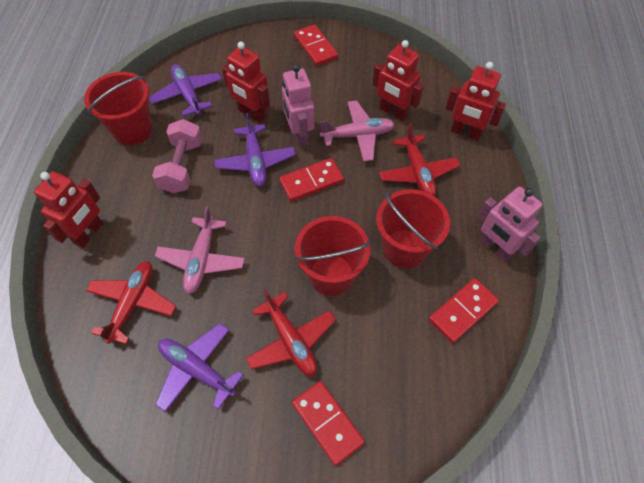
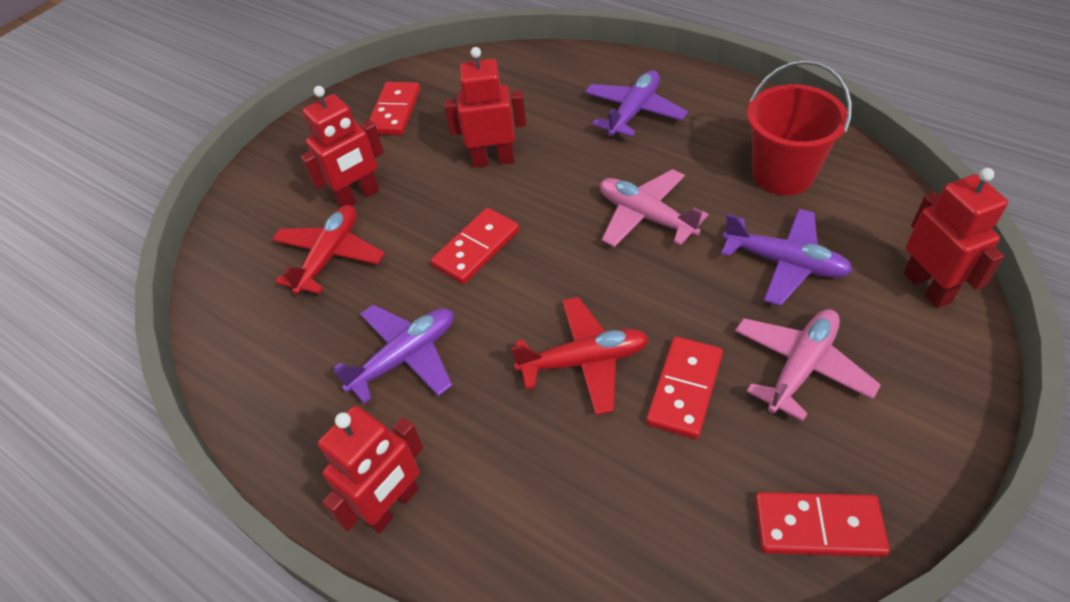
pink dumbbell: 1 -> 0
pink robot: 2 -> 0
red bucket: 3 -> 1
red plane: 3 -> 2

